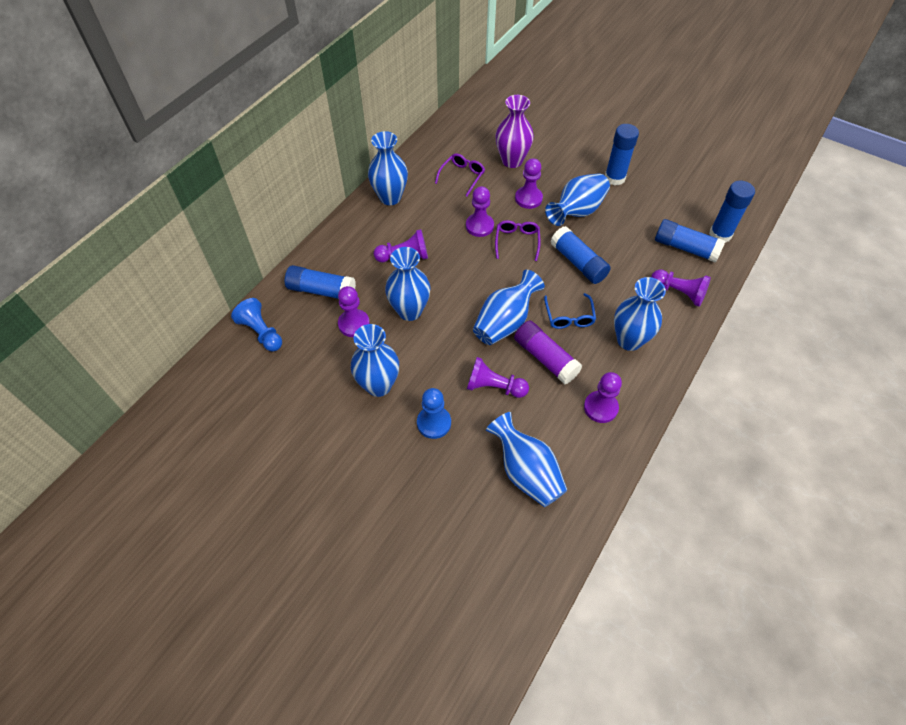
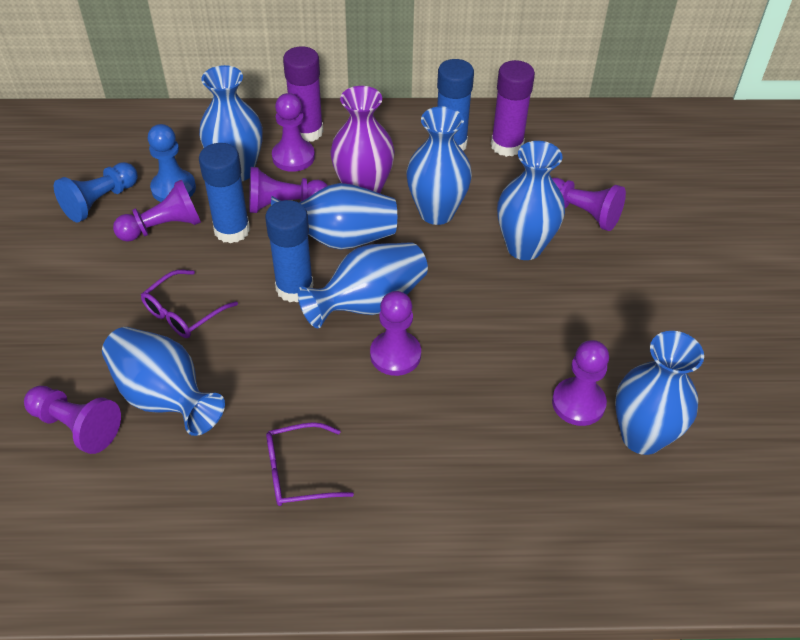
blue glasses: 1 -> 0
blue glue stick: 5 -> 3
purple glue stick: 1 -> 2

